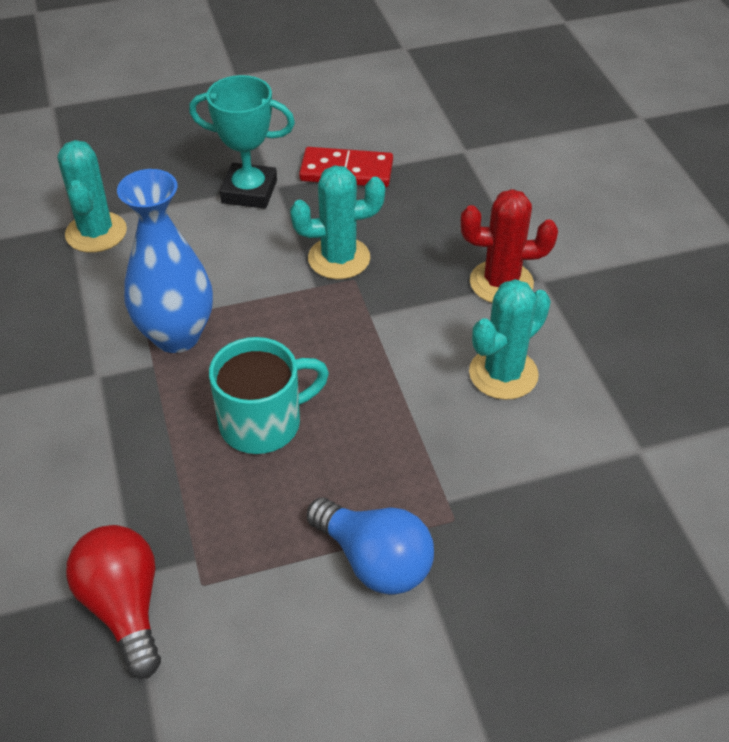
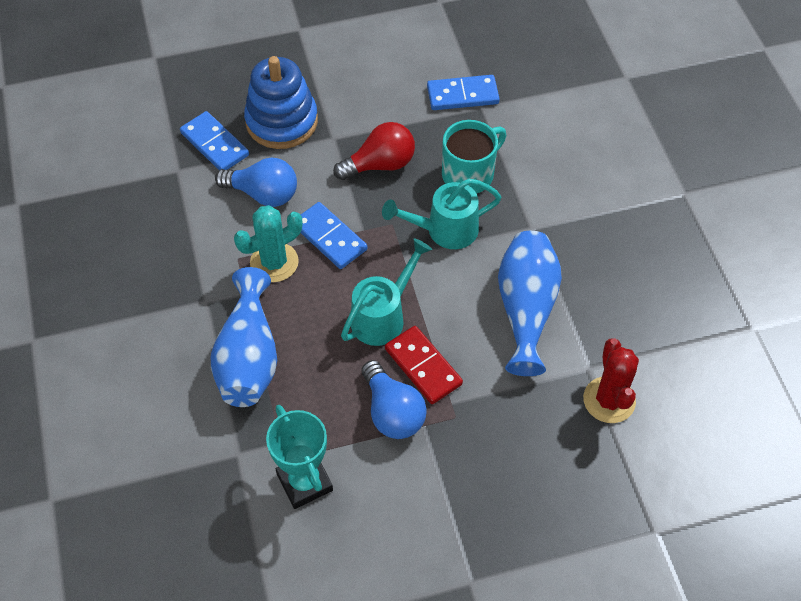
blue domino: 0 -> 3
blue light bulb: 1 -> 2
blue stacking toy: 0 -> 1
blue vase: 1 -> 2
turquoise cactus: 3 -> 1
turquoise watering can: 0 -> 2

